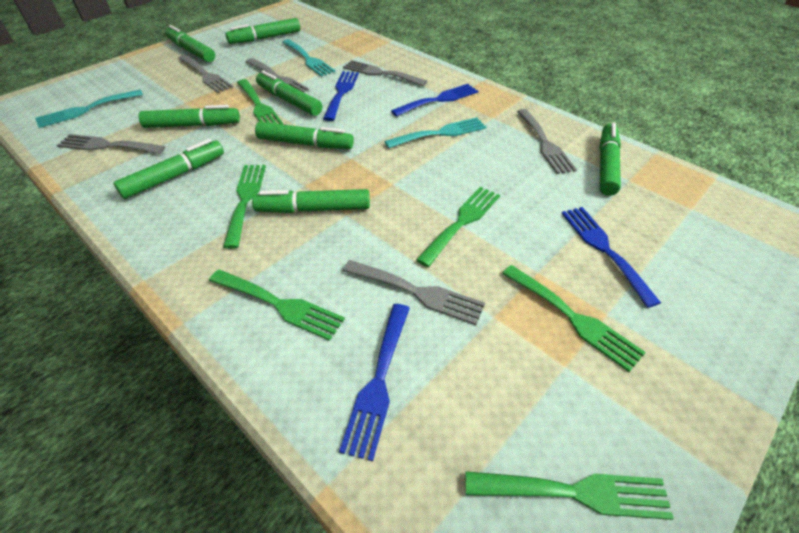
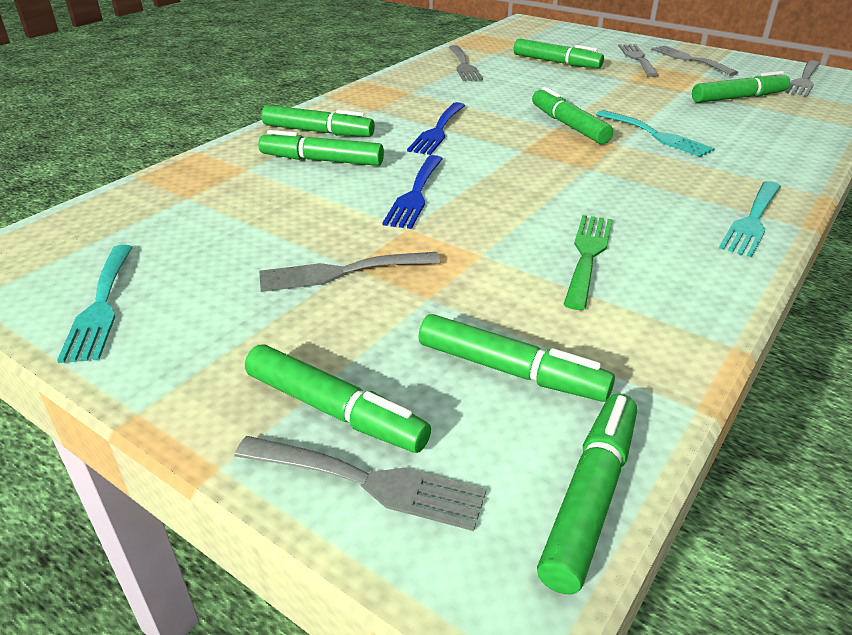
blue fork: 4 -> 2
green fork: 6 -> 1

